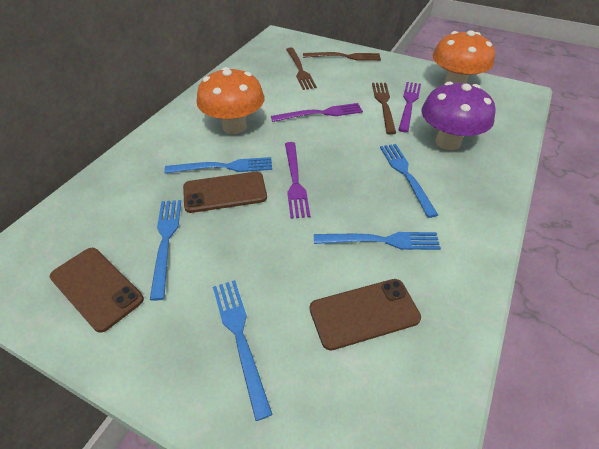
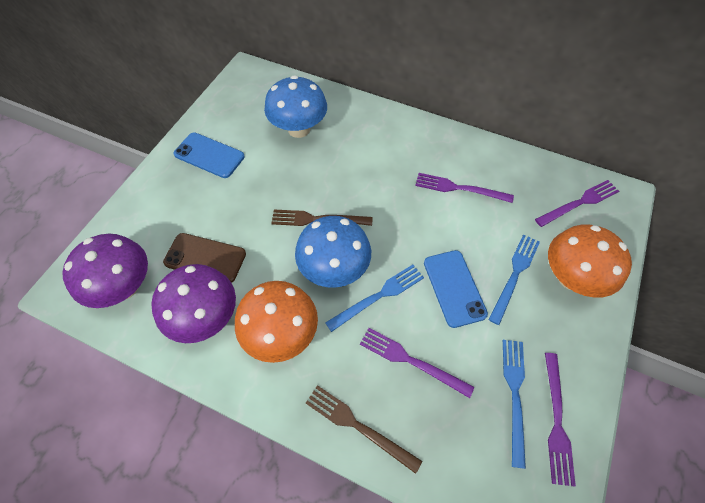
blue fork: 5 -> 3
blue mushroom: 0 -> 2
blue phone: 0 -> 2
brown fork: 3 -> 2
brown phone: 3 -> 1
purple fork: 3 -> 4
purple mushroom: 1 -> 2

